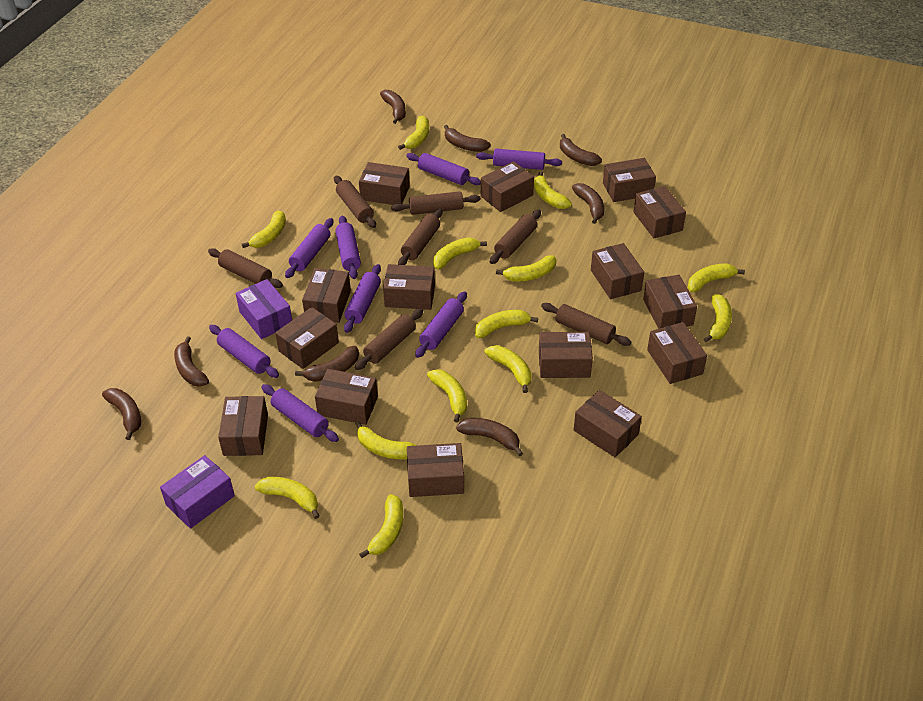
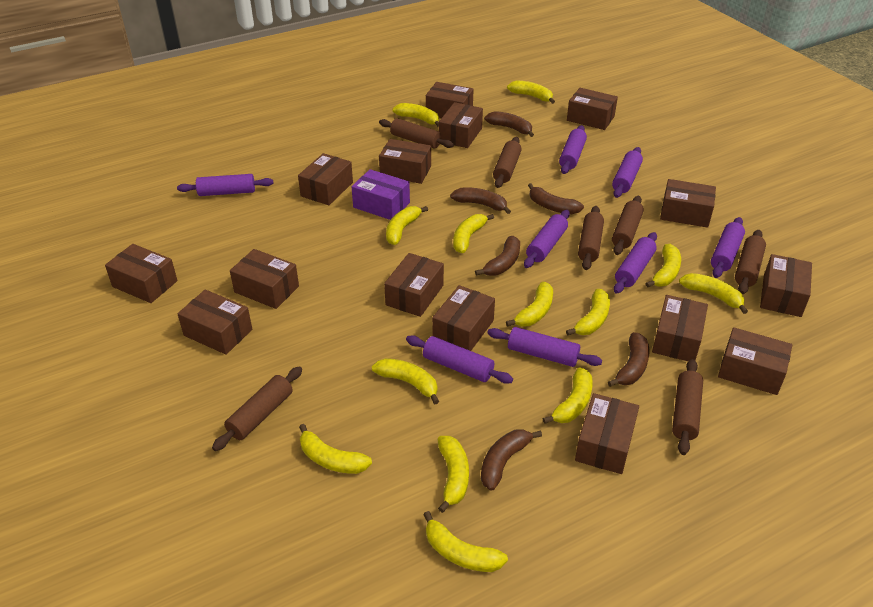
brown banana: 8 -> 6
purple box: 2 -> 1

